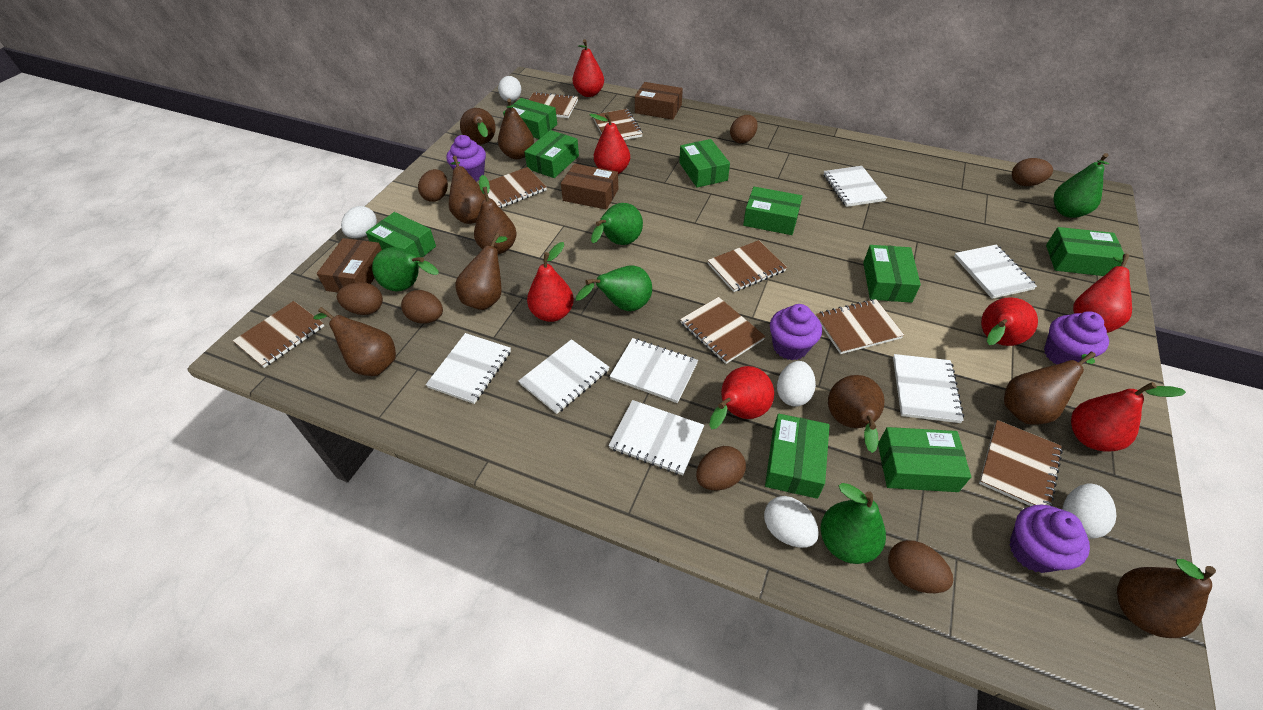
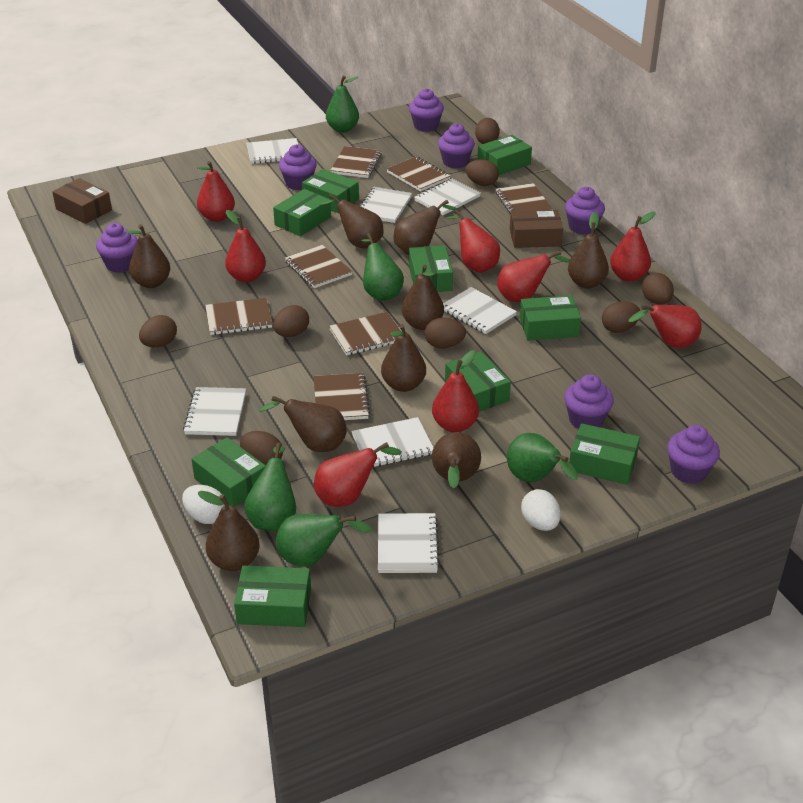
brown box: 3 -> 2
brown egg: 7 -> 8
brown notebook: 8 -> 7
purple cupcake: 4 -> 7
red pear: 7 -> 8
white egg: 5 -> 2

